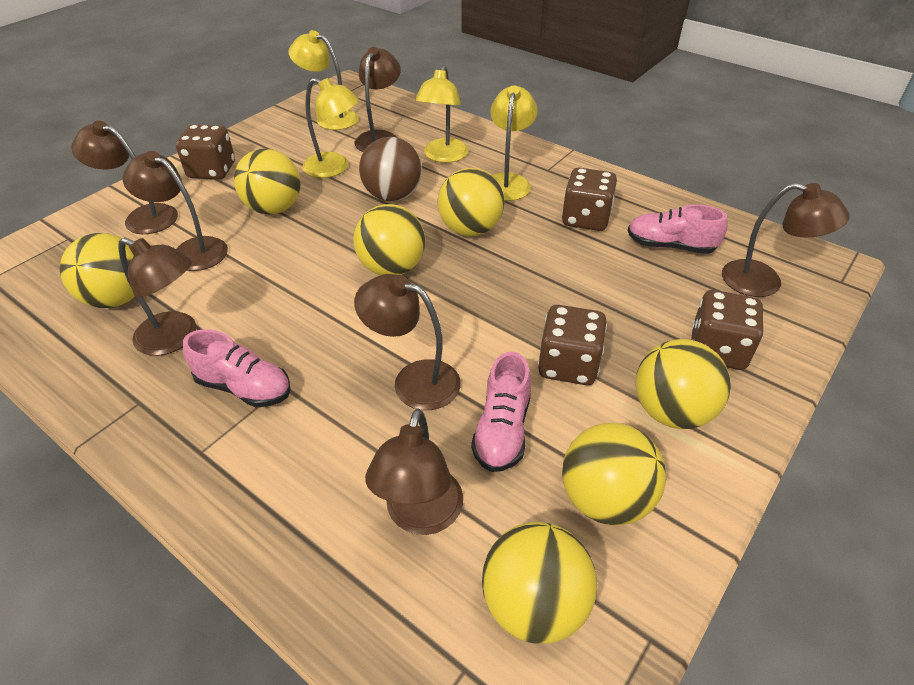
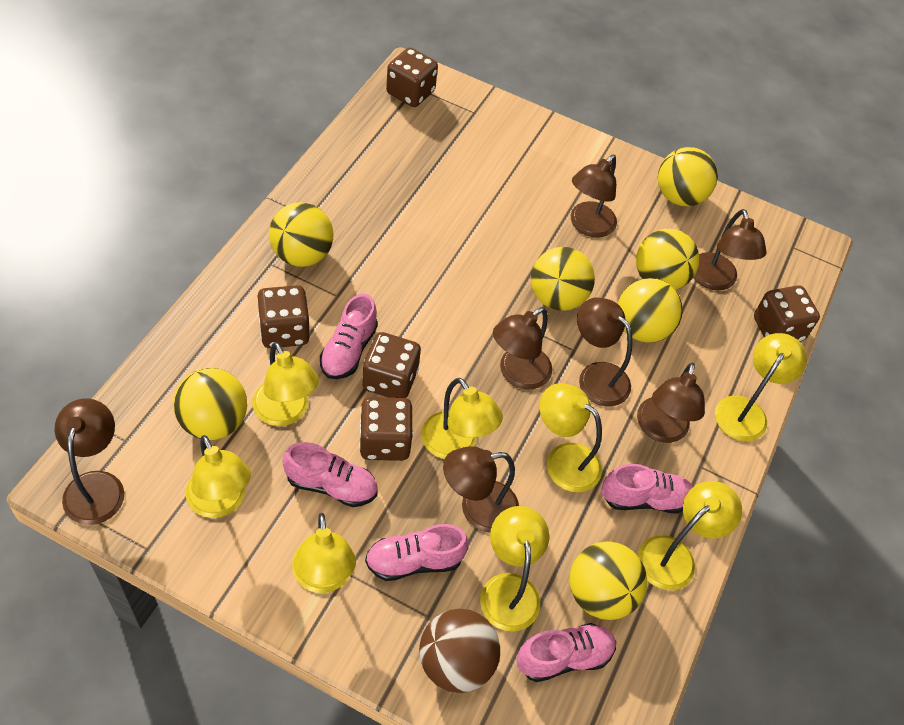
brown dice: 4 -> 5
pink shoe: 3 -> 5
yellow lamp: 4 -> 8

